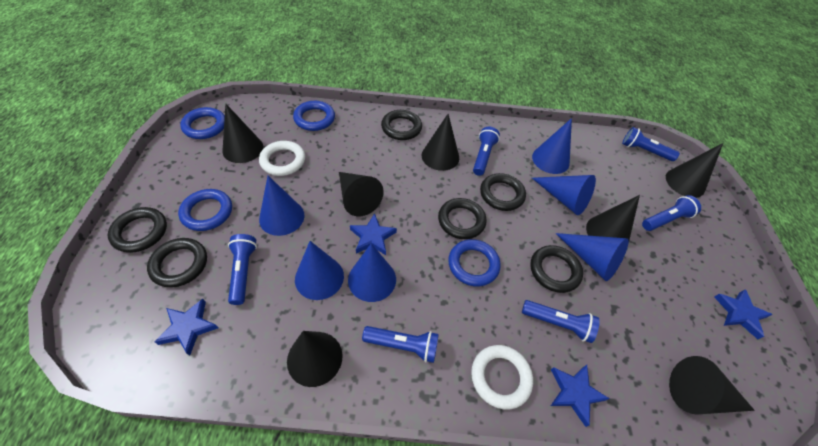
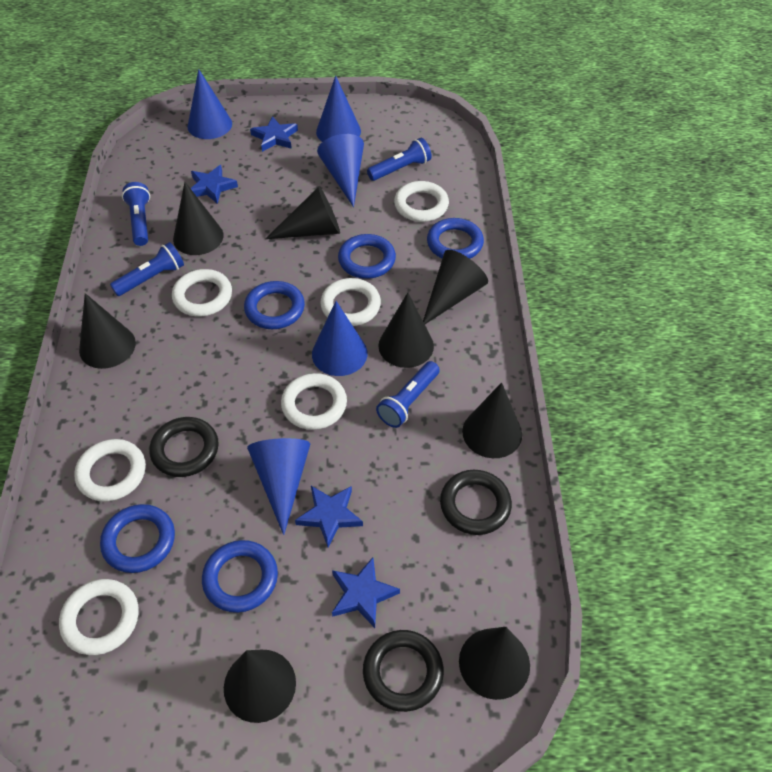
black cone: 7 -> 8
black ring: 6 -> 3
blue cone: 6 -> 5
blue flashlight: 6 -> 4
blue ring: 4 -> 5
white ring: 2 -> 6

